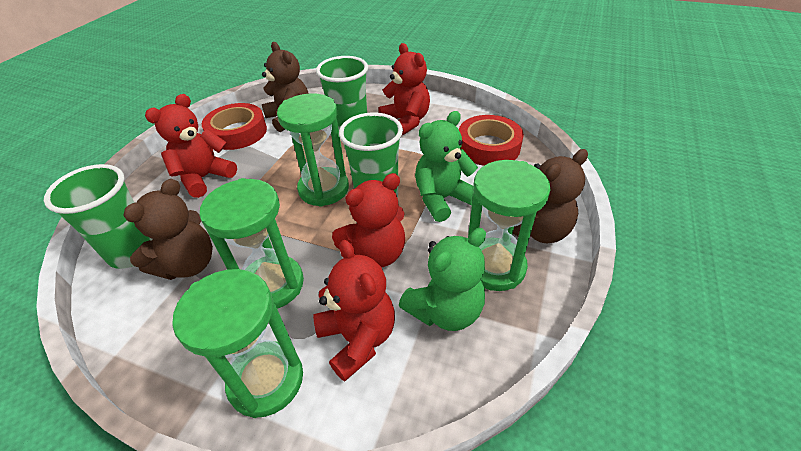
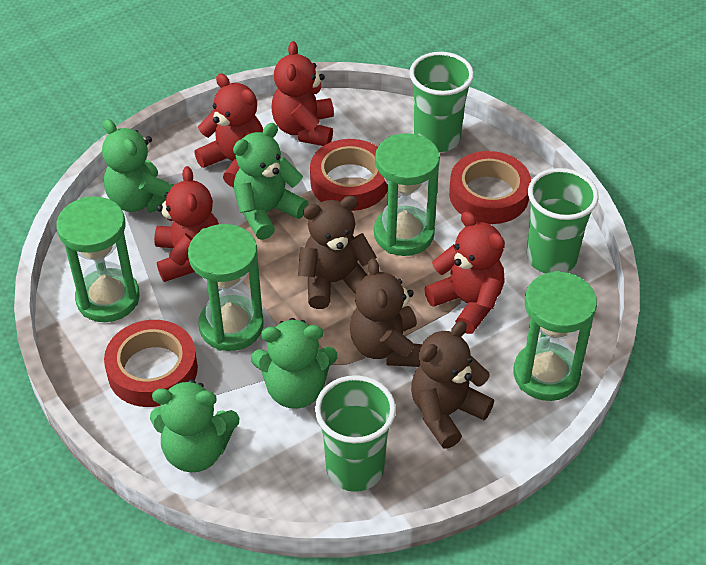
green teddy bear: 2 -> 4
red tape: 2 -> 3

